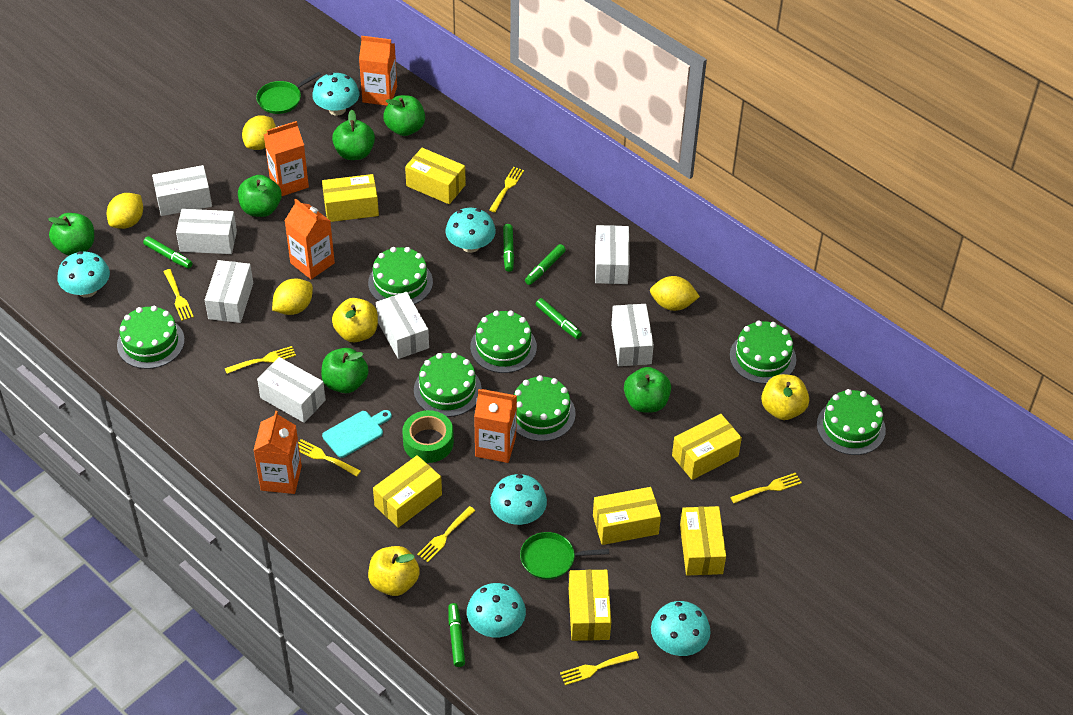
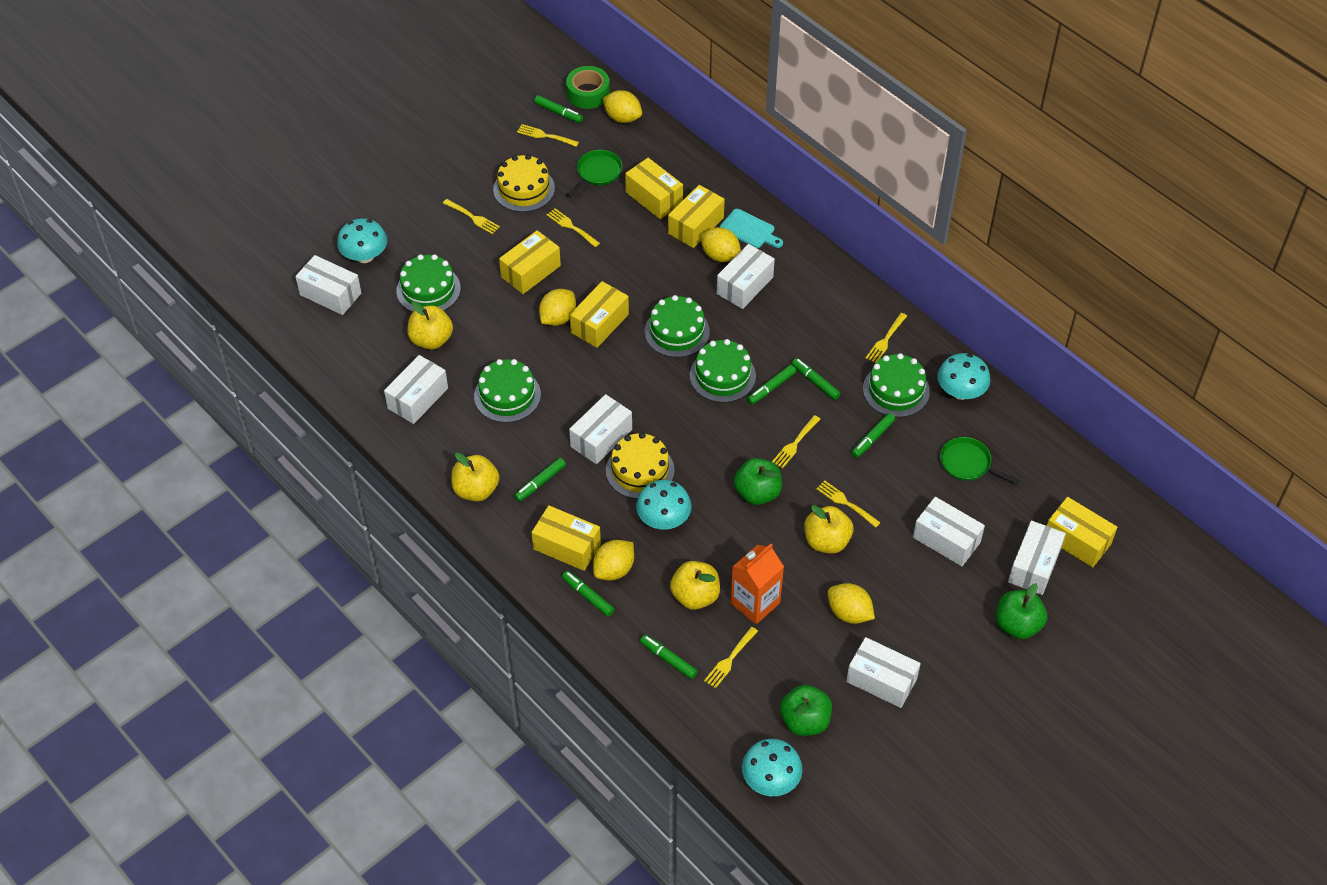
green apple: 6 -> 3
green cake: 7 -> 5
green marker: 5 -> 7
orange carton: 5 -> 1
turquoise mushroom: 6 -> 4
yellow apple: 3 -> 4
yellow box: 7 -> 6
yellow cake: 0 -> 2
yellow lemon: 4 -> 5

